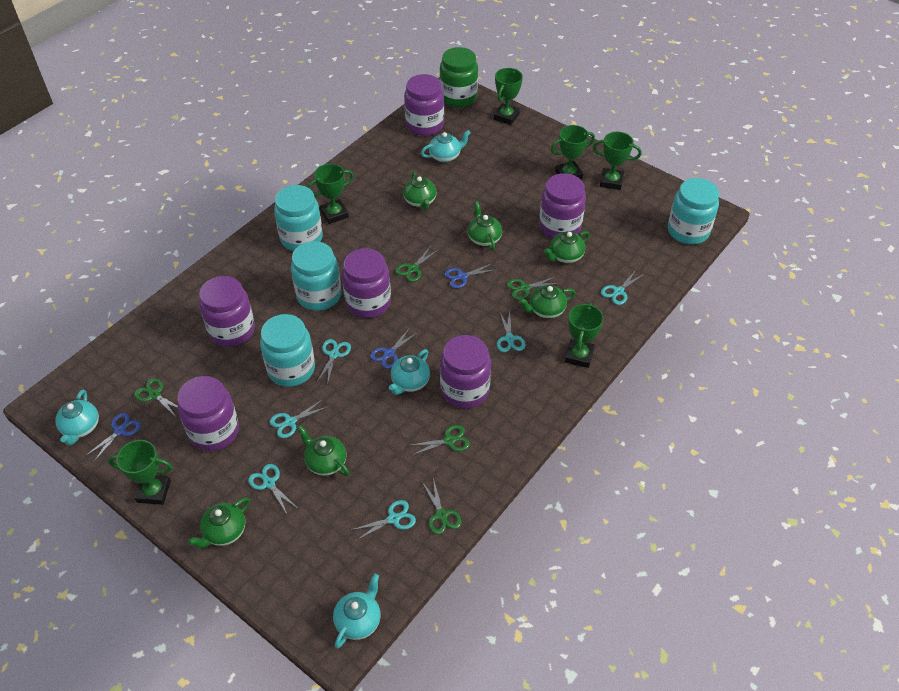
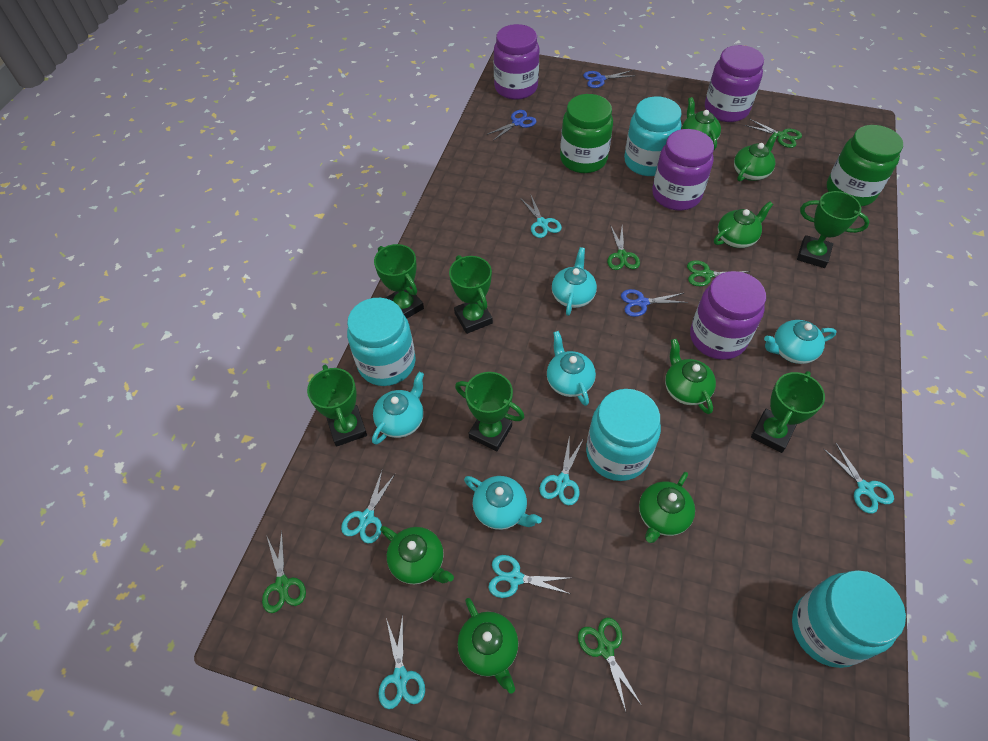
green jar: 1 -> 2
green teapot: 6 -> 7
purple jar: 6 -> 4
turquoise teapot: 4 -> 5

